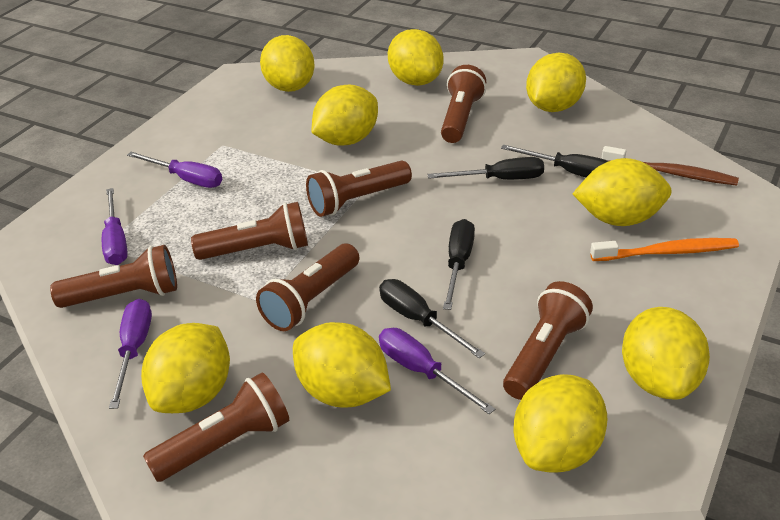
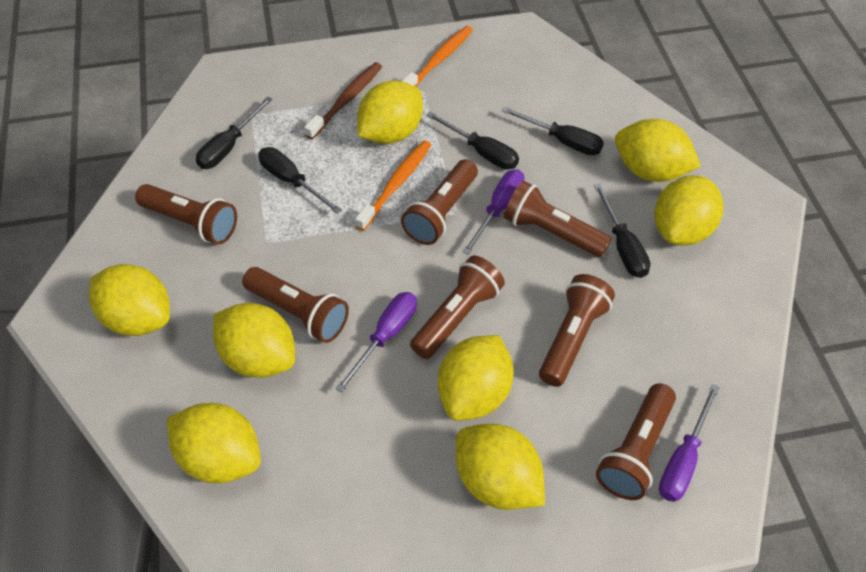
black screwdriver: 4 -> 5
orange toothbrush: 1 -> 2
purple screwdriver: 4 -> 3
yellow lemon: 9 -> 8

